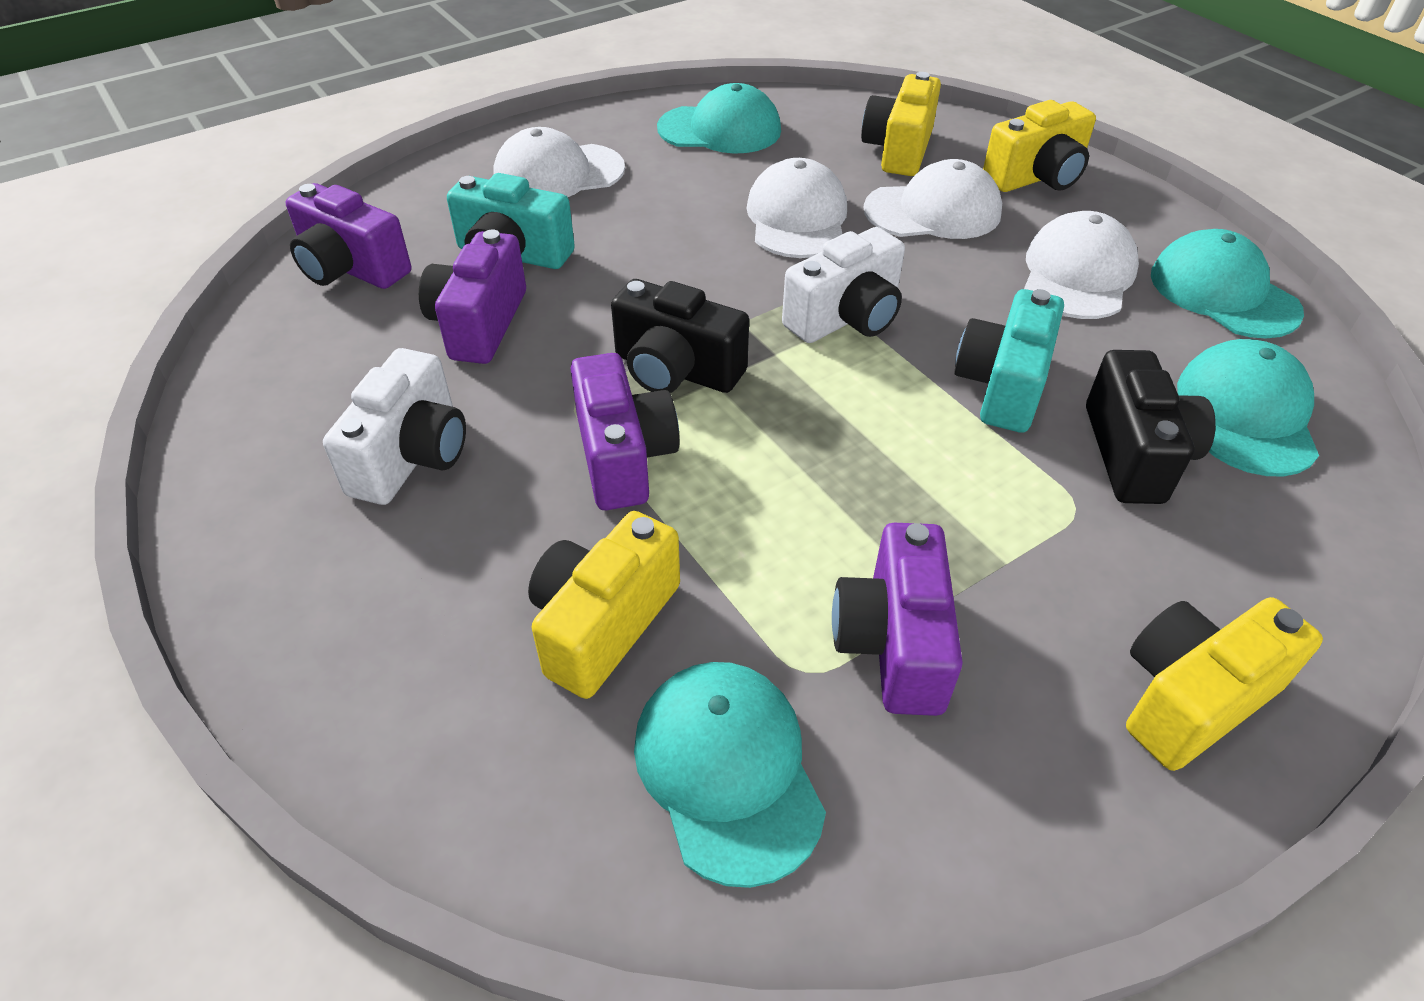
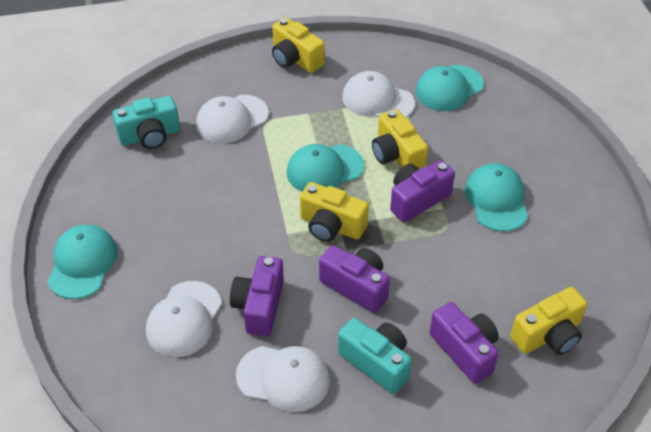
black camera: 2 -> 0
white camera: 2 -> 0

